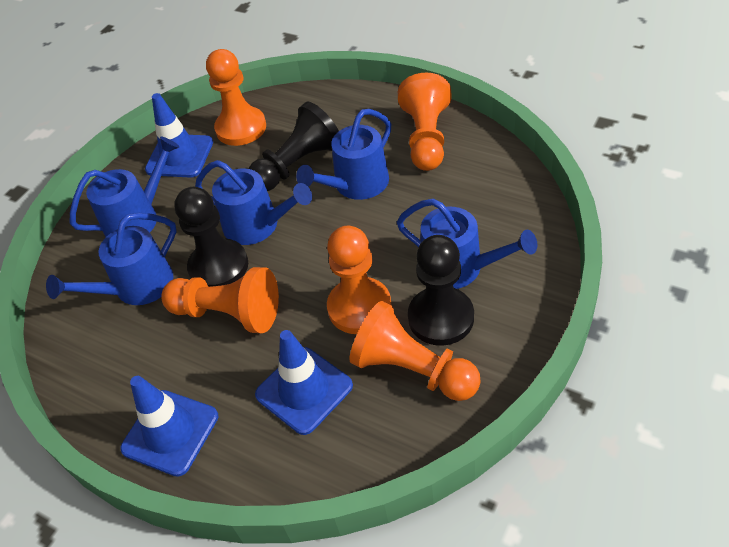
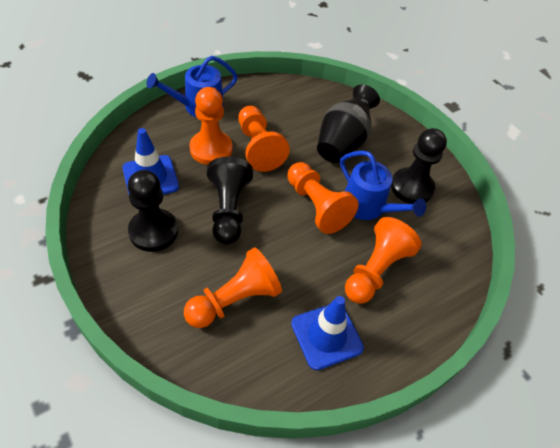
black vase: 0 -> 1
blue traffic cone: 3 -> 2
blue watering can: 5 -> 2

